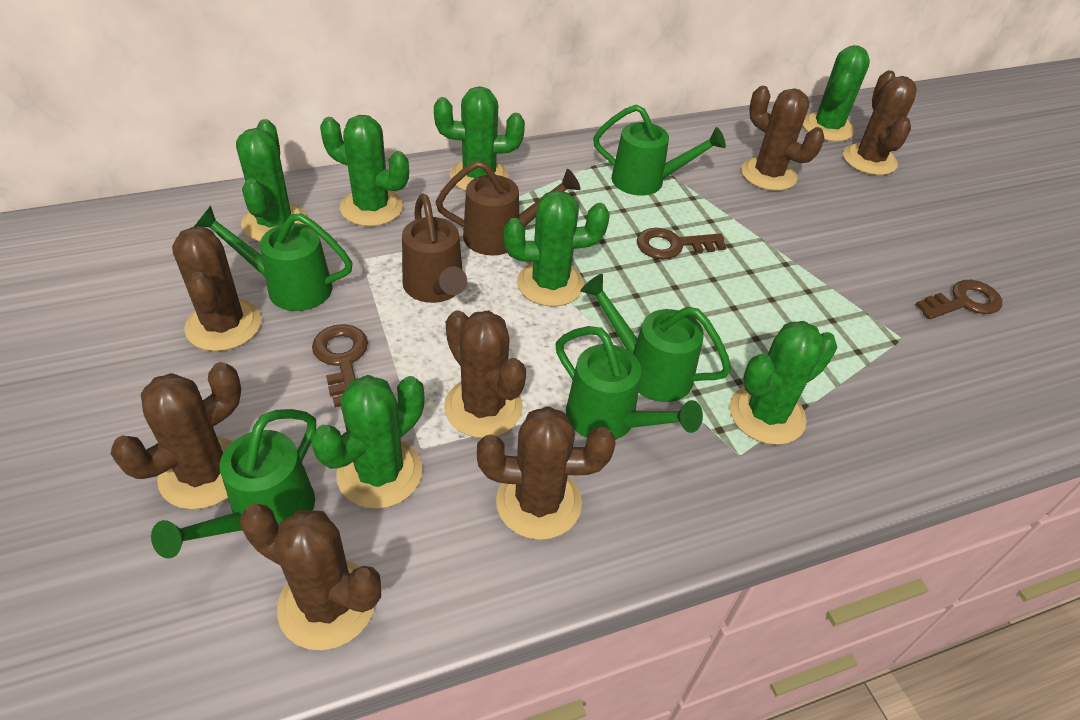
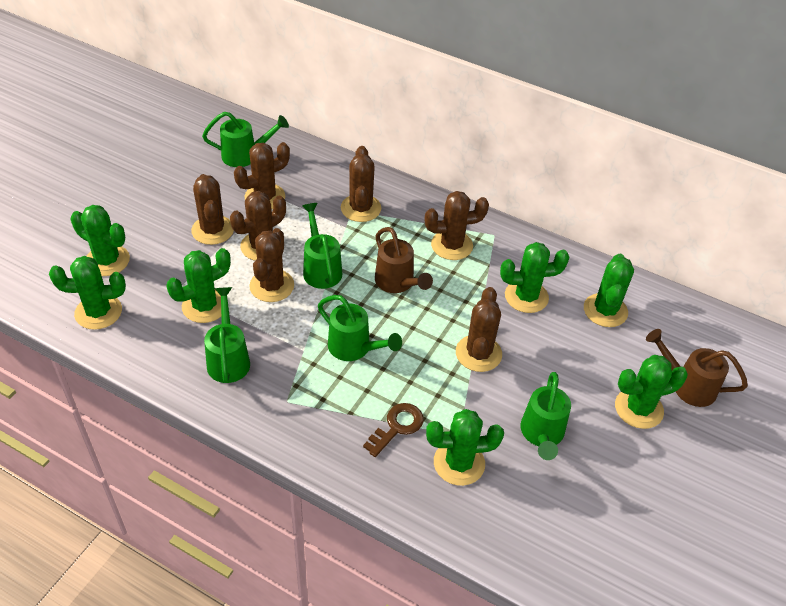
brown key: 3 -> 1

